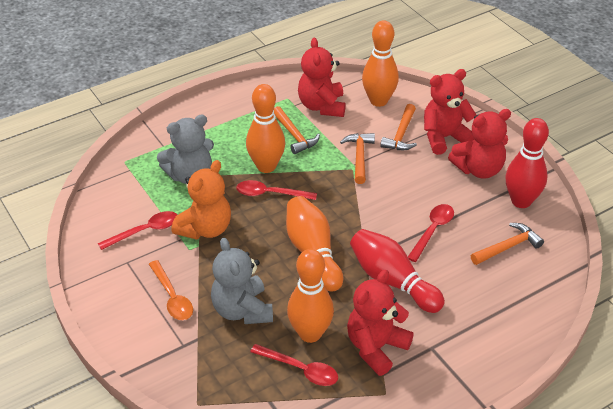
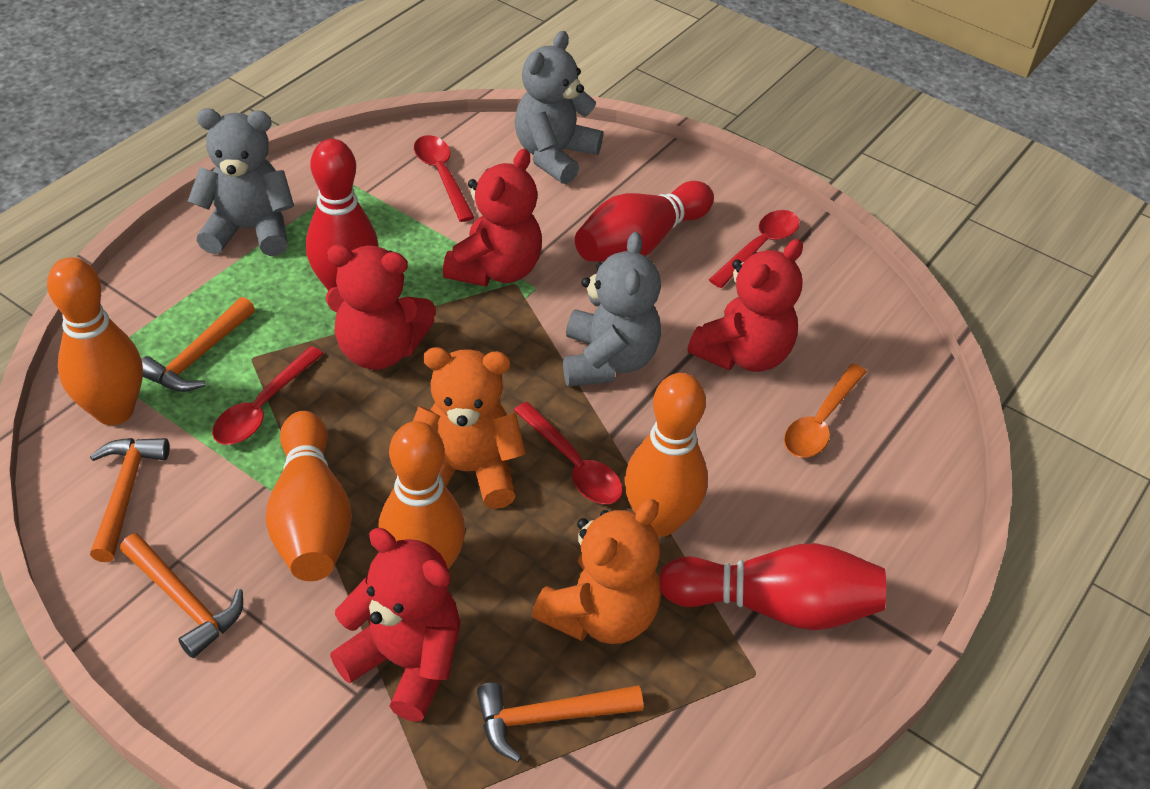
grey teddy bear: 2 -> 3
orange teddy bear: 1 -> 2
red bowling pin: 2 -> 3

